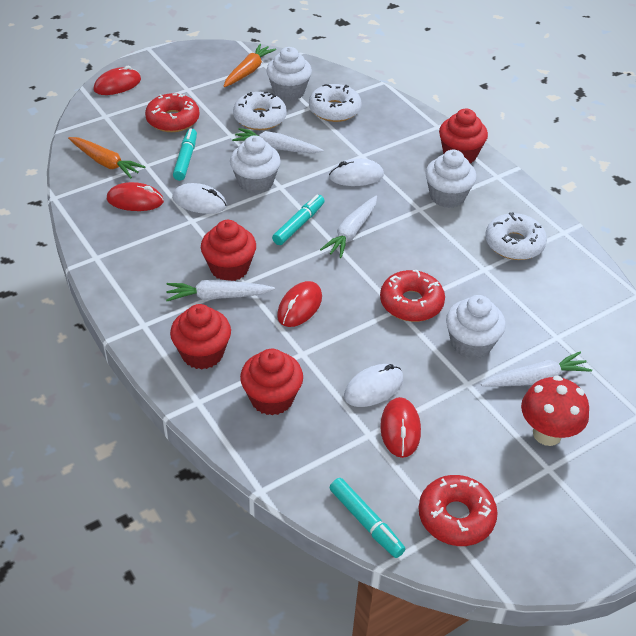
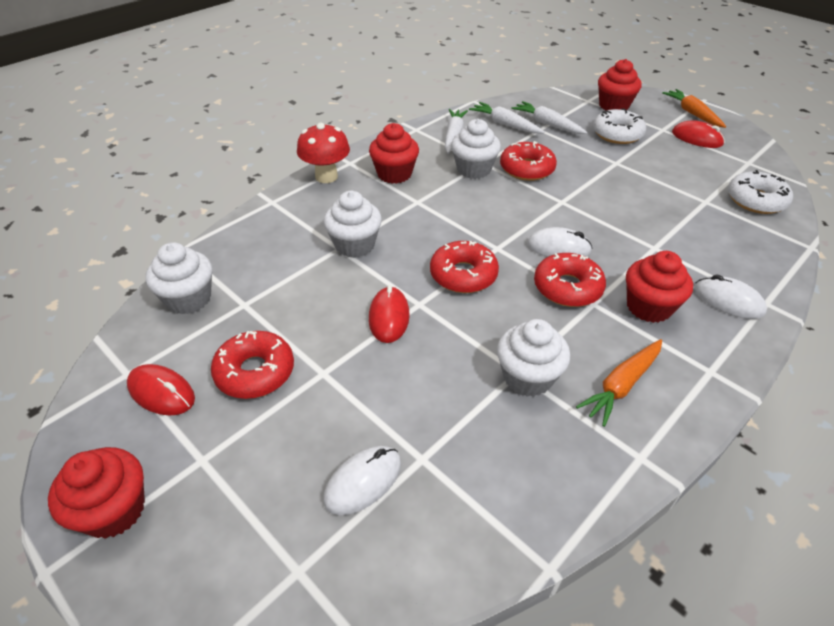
red donut: 3 -> 4
red mouse: 4 -> 3
turquoise marker: 3 -> 0
white carrot: 4 -> 3
white donut: 3 -> 2

